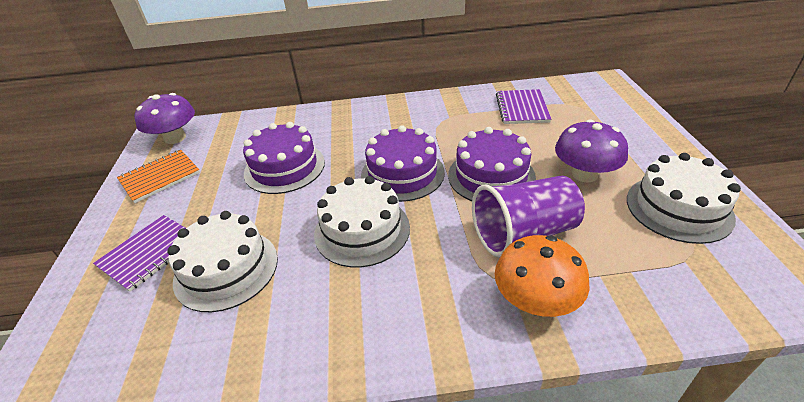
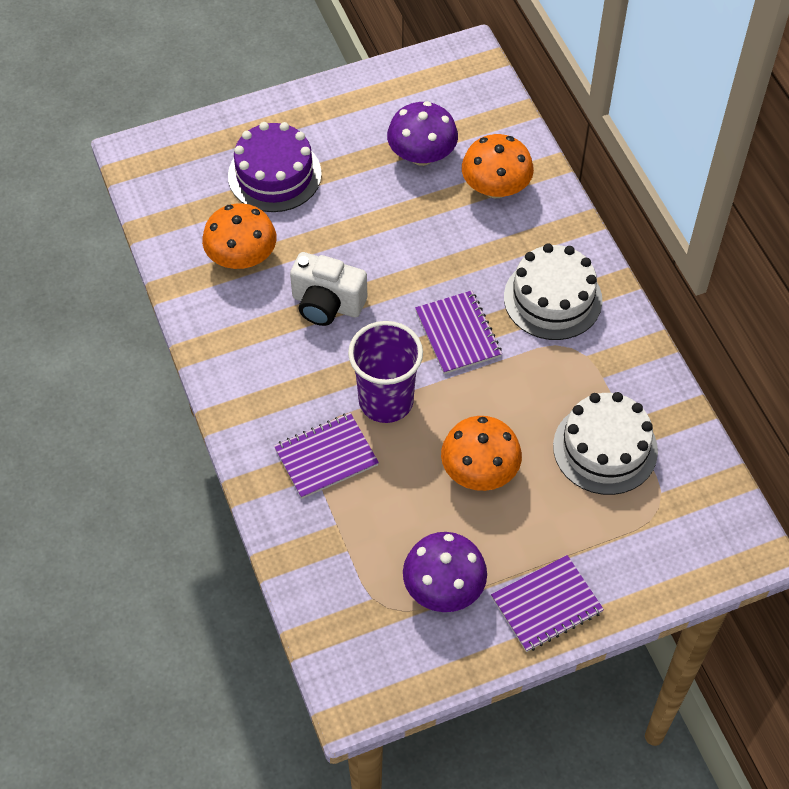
orange mushroom: 1 -> 3
orange notebook: 1 -> 0
purple cake: 3 -> 1
purple notebook: 2 -> 3
white cake: 3 -> 2
white camera: 0 -> 1

